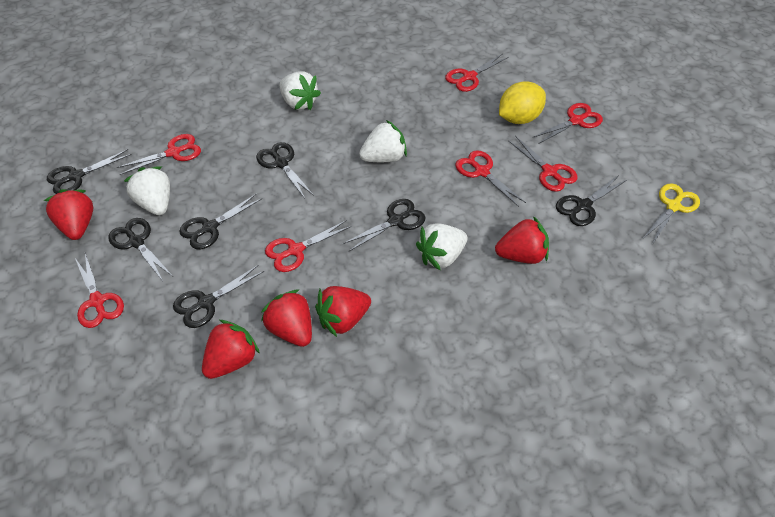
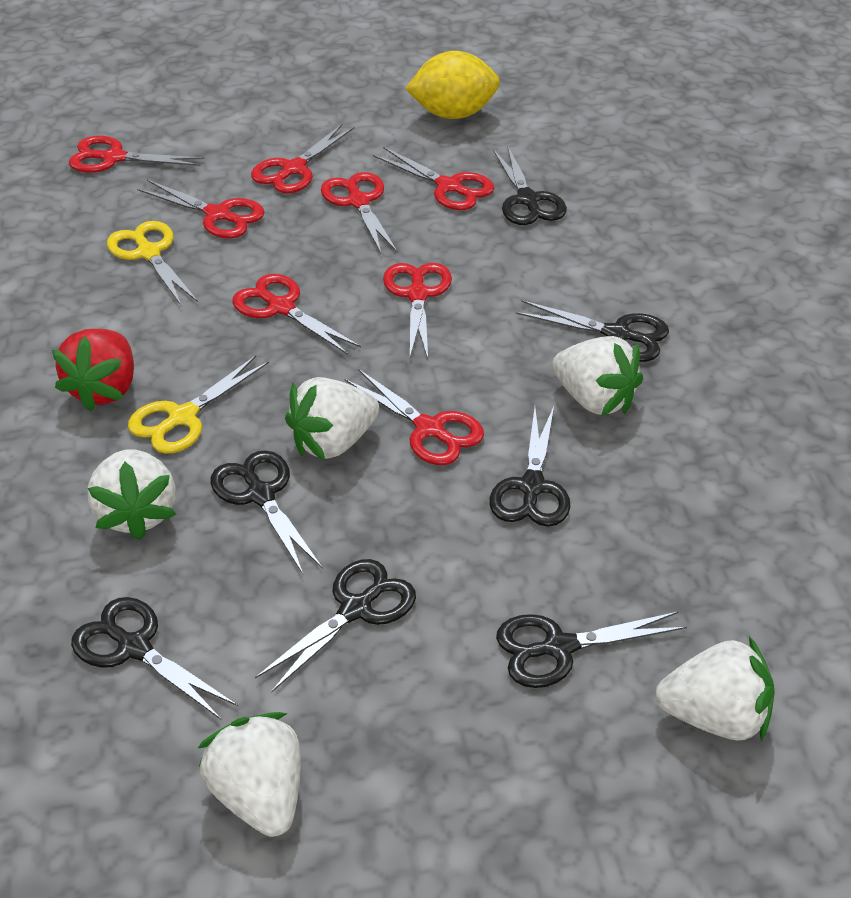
red scissors: 7 -> 8
red strawberry: 5 -> 1
white strawberry: 4 -> 5
yellow scissors: 1 -> 2

